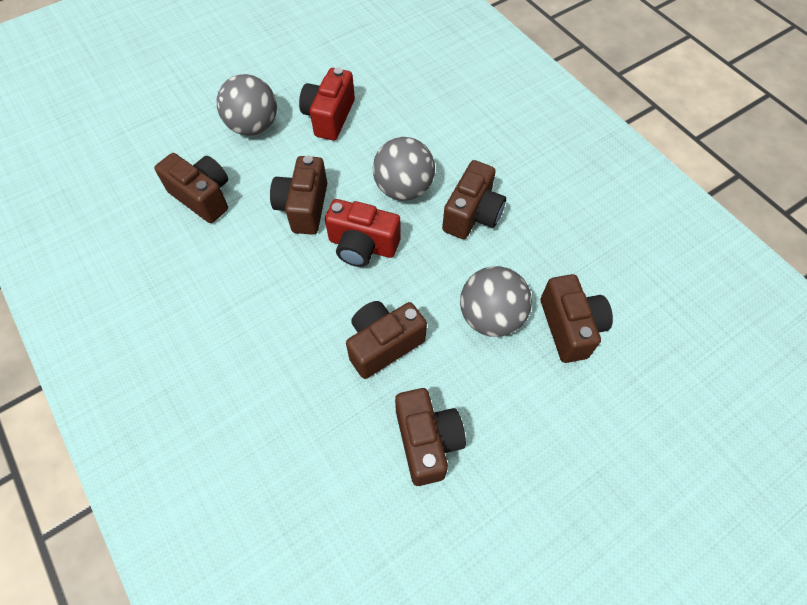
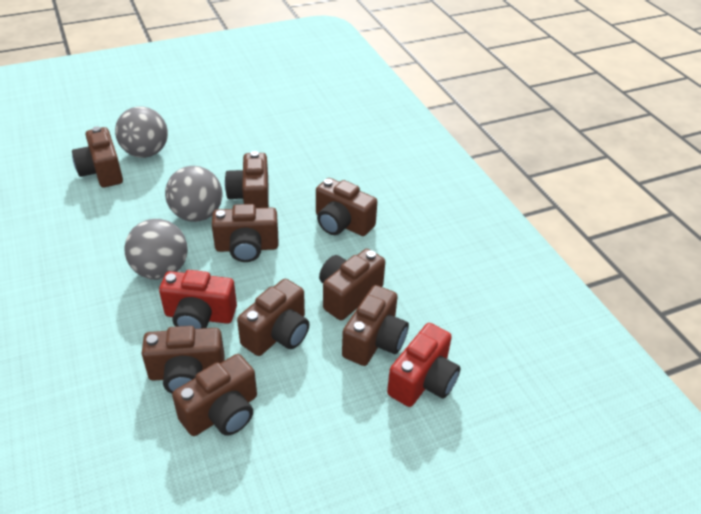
brown camera: 6 -> 9

